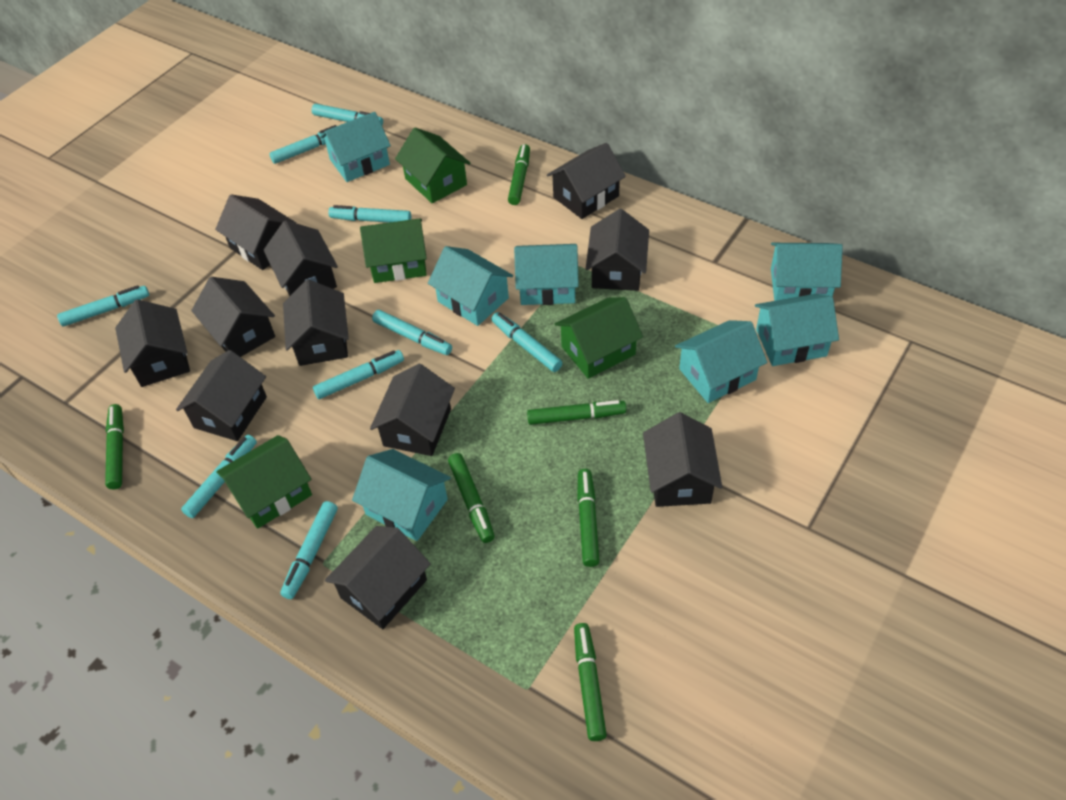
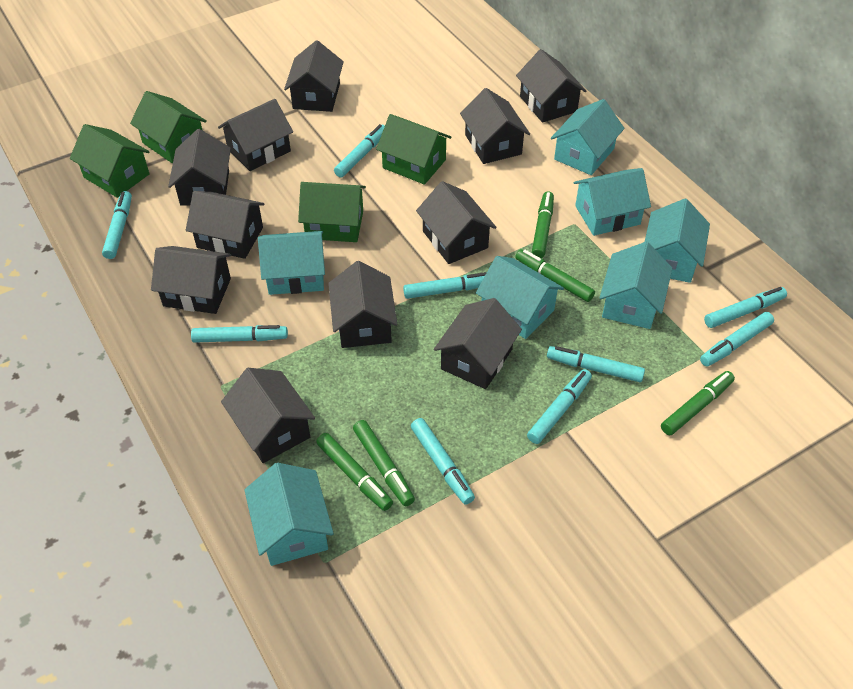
green marker: 6 -> 5

